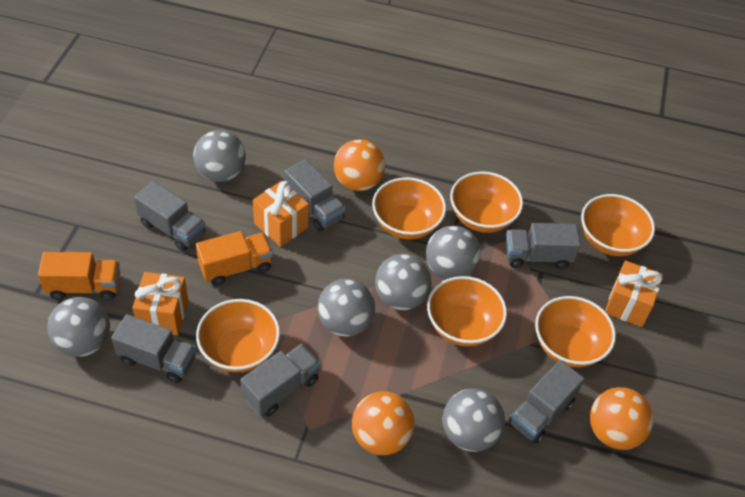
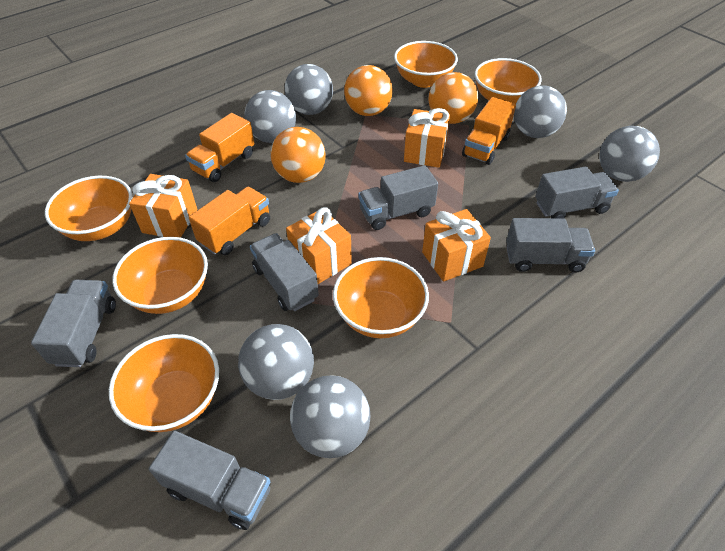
orange gift: 3 -> 4
orange truck: 2 -> 3

